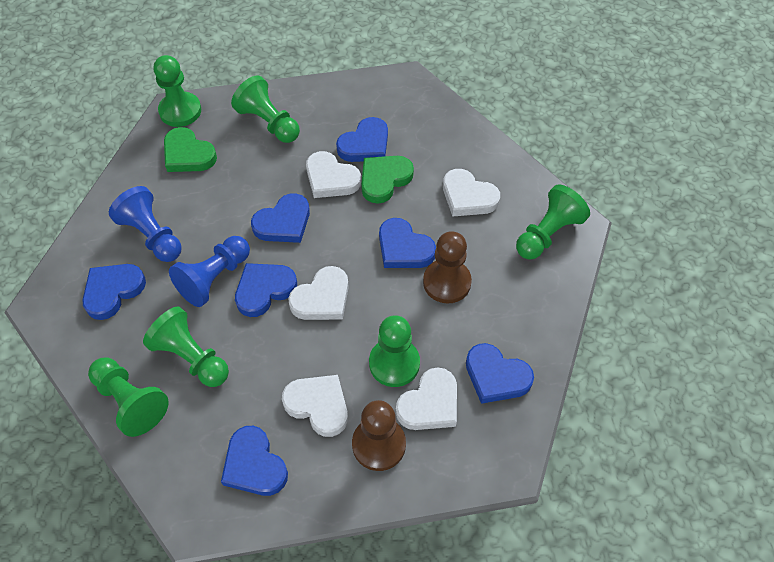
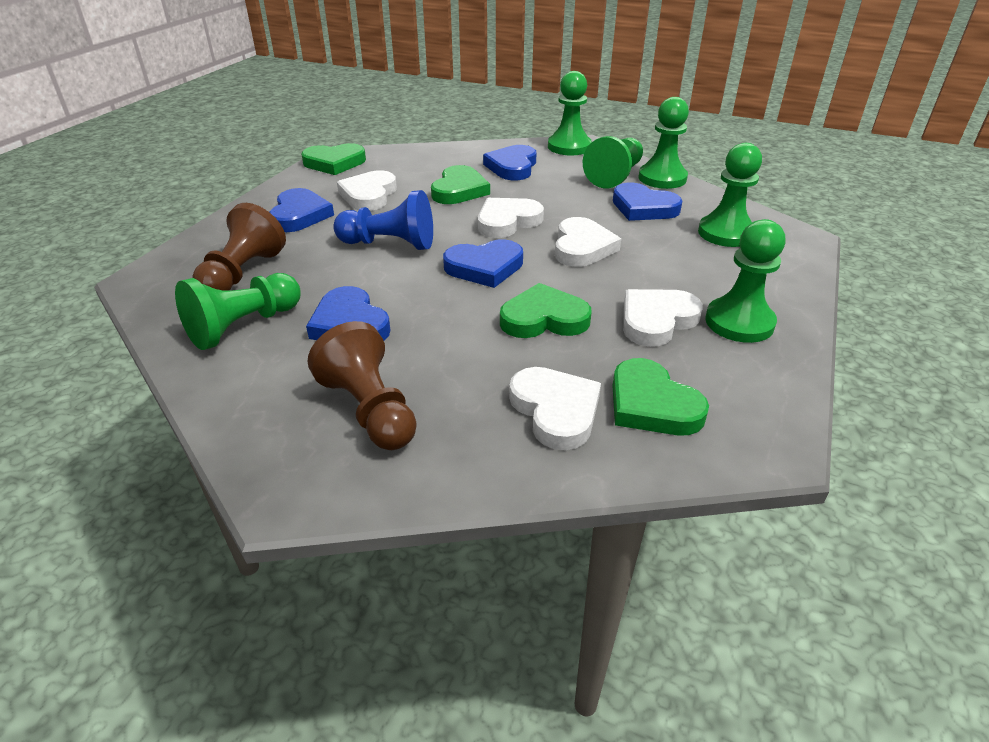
blue heart: 7 -> 5
blue pawn: 2 -> 1
green heart: 2 -> 4

